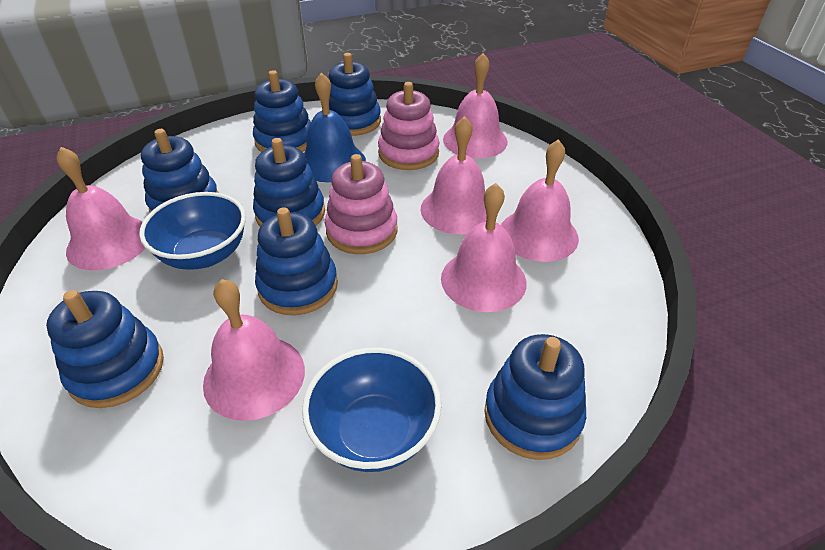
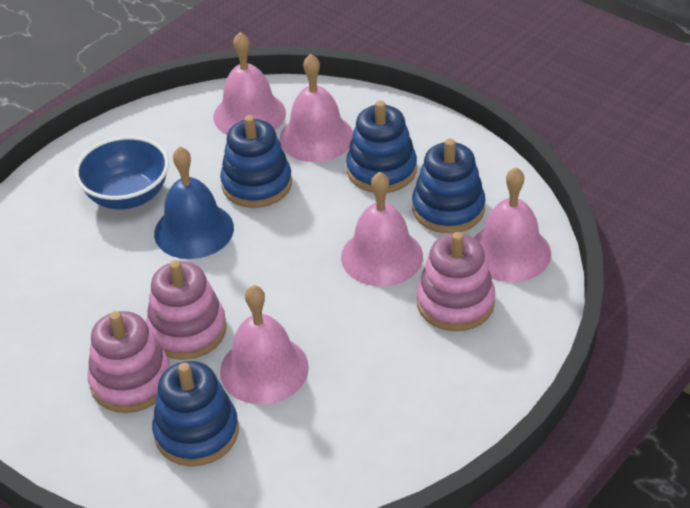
blue bowl: 2 -> 1
blue stacking toy: 7 -> 4
pink bell: 6 -> 5
pink stacking toy: 2 -> 3

